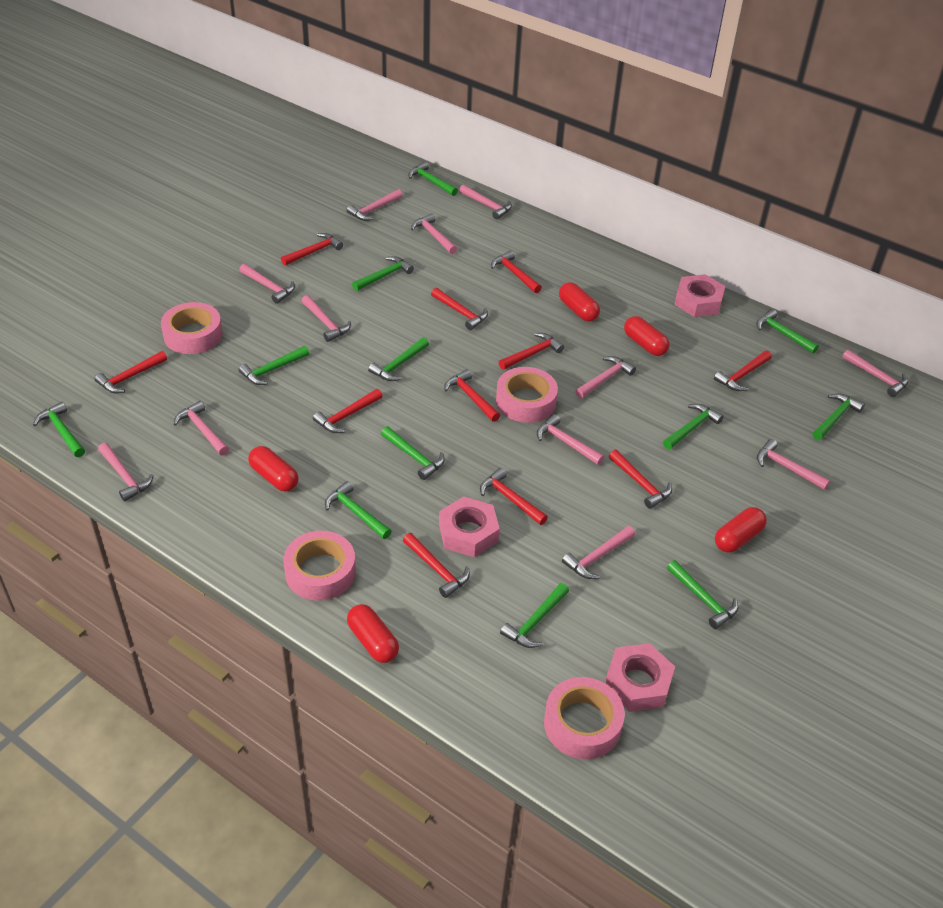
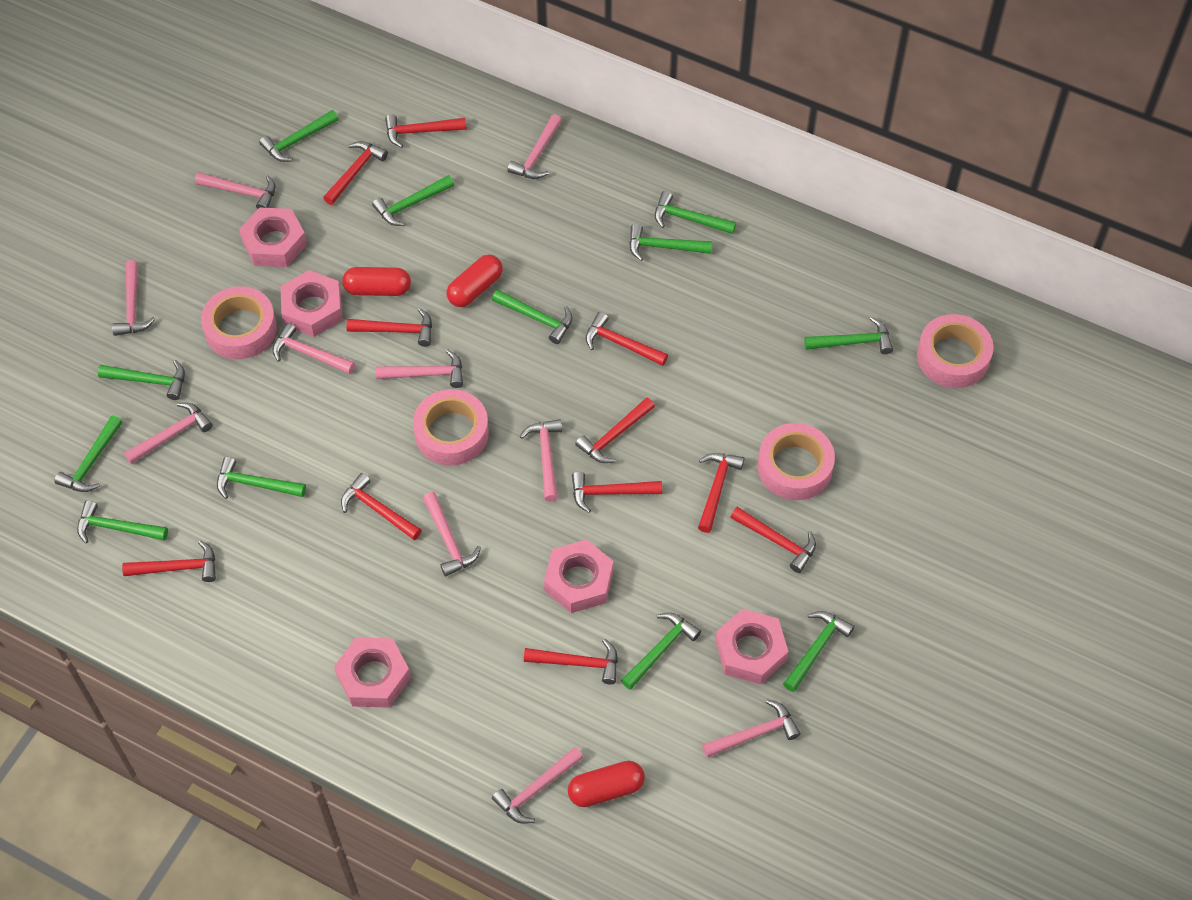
pink hammer: 12 -> 10
pink nut: 3 -> 5
red capsule: 5 -> 3

